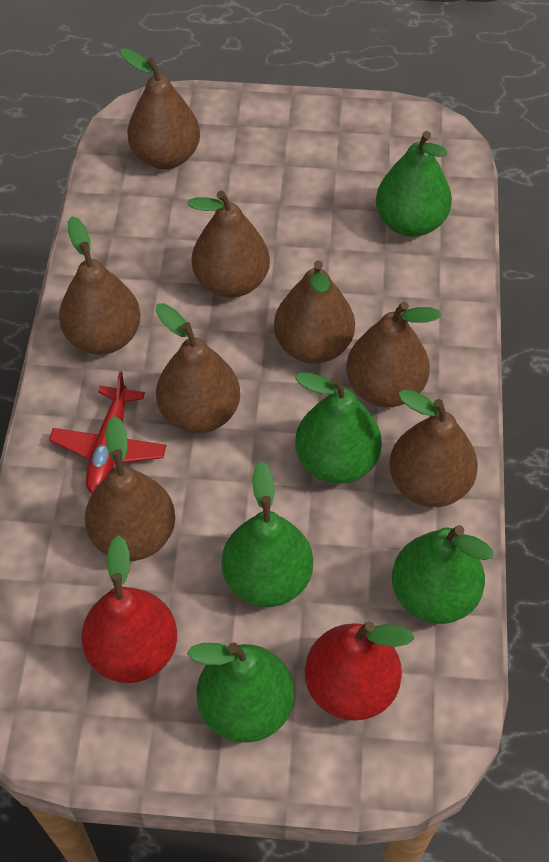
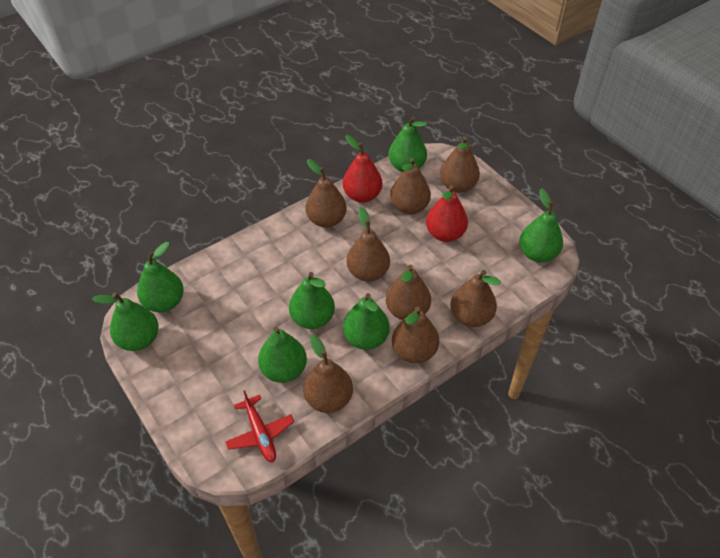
green pear: 5 -> 7

